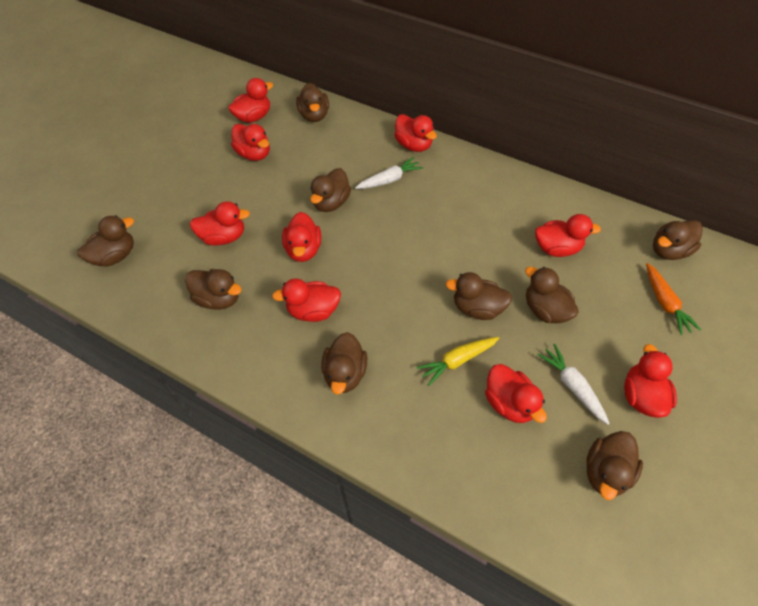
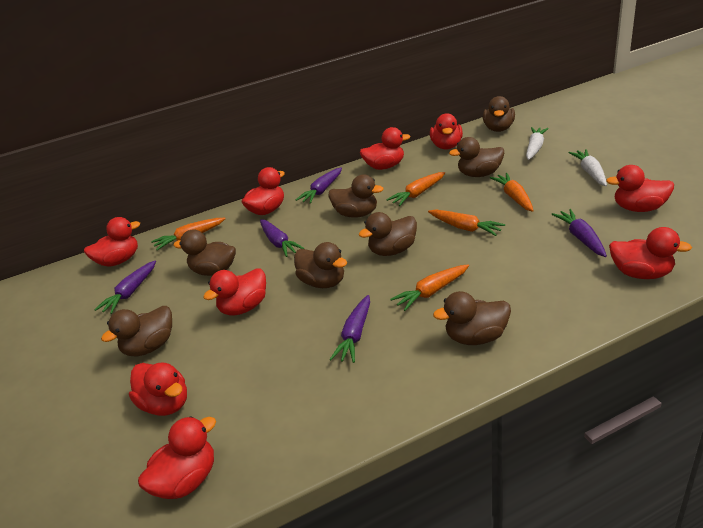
brown duck: 9 -> 8
orange carrot: 1 -> 5
purple carrot: 0 -> 5
yellow carrot: 1 -> 0

